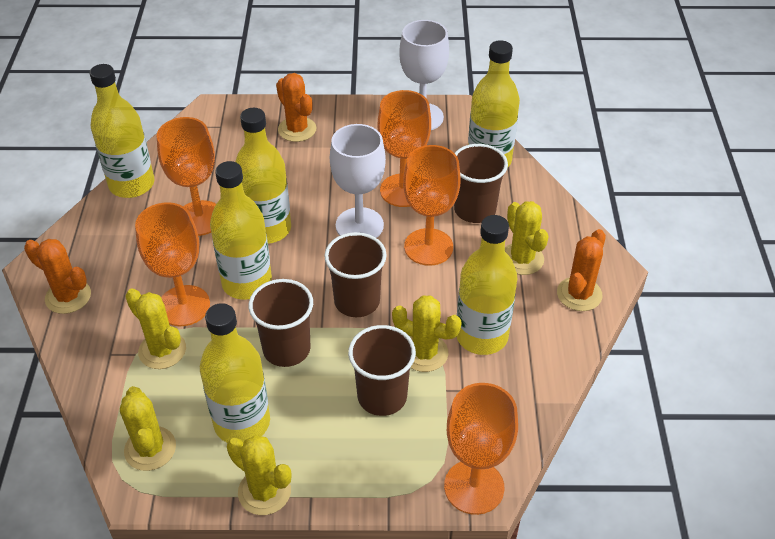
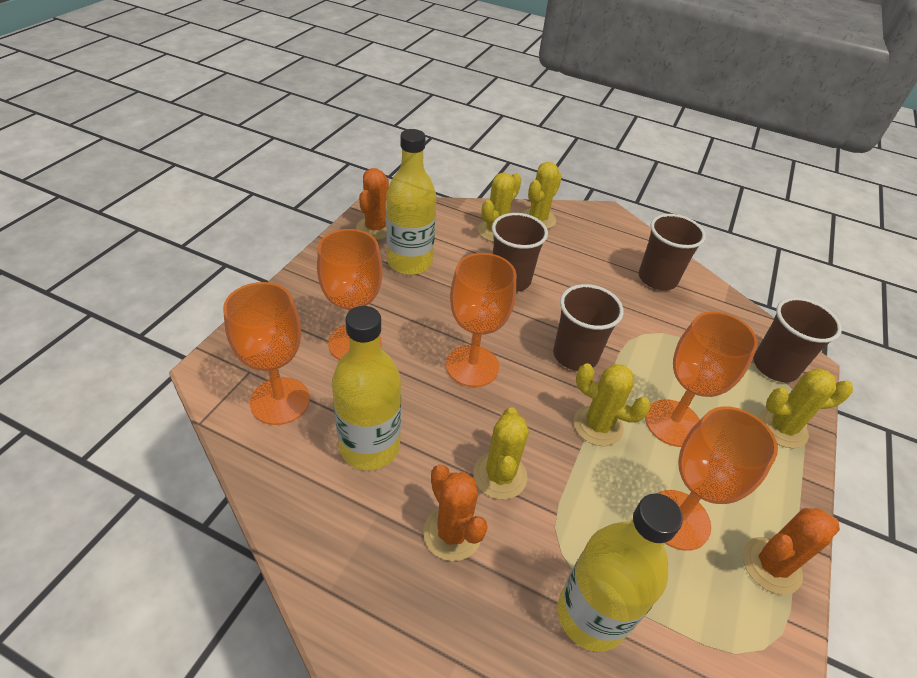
white goblet: 2 -> 0
yellow bottle: 6 -> 3

